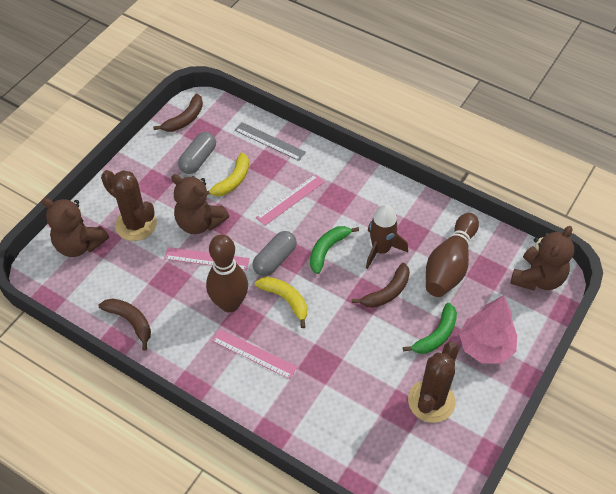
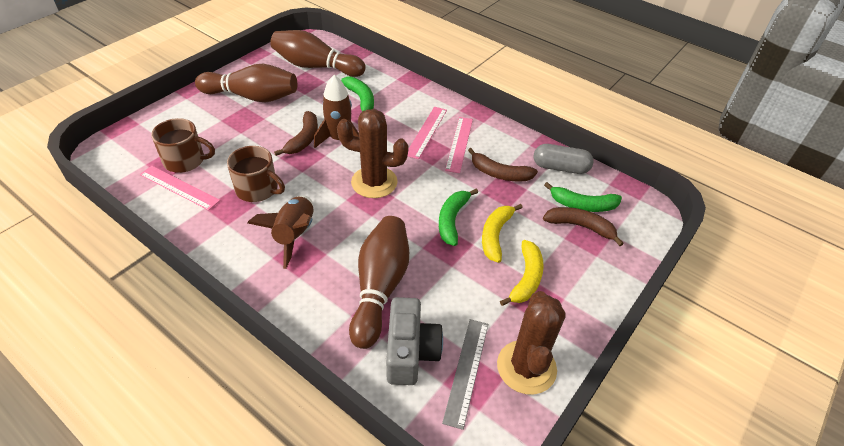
brown bowling pin: 2 -> 3
brown mug: 0 -> 2
brown rocket: 1 -> 2
brown teddy bear: 3 -> 0
green banana: 2 -> 3
grey camera: 0 -> 1
grey capsule: 2 -> 1
pink tree: 1 -> 0

